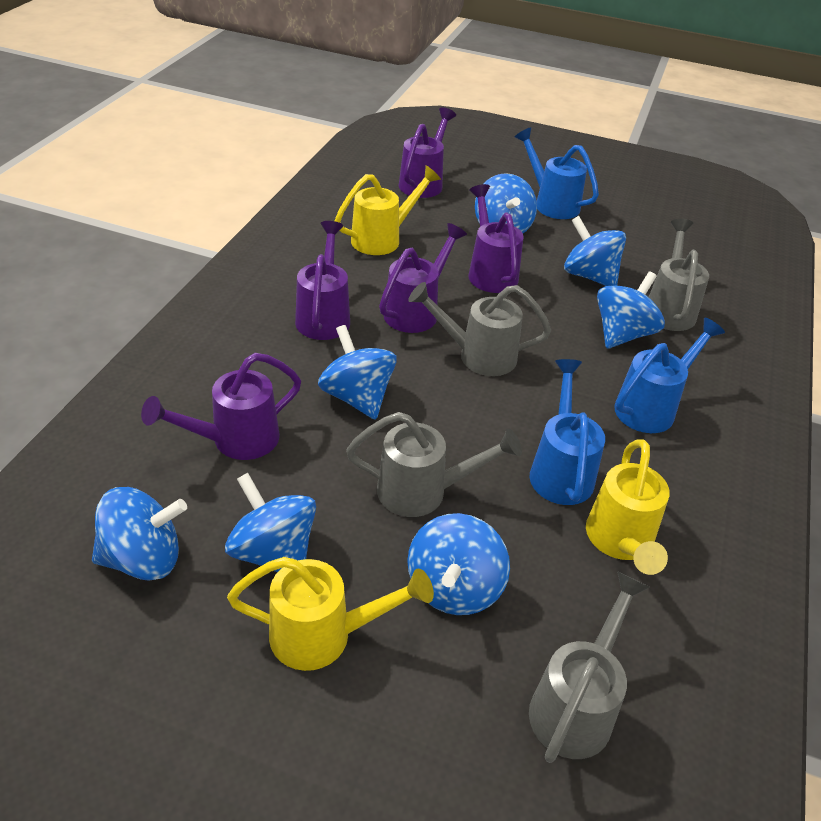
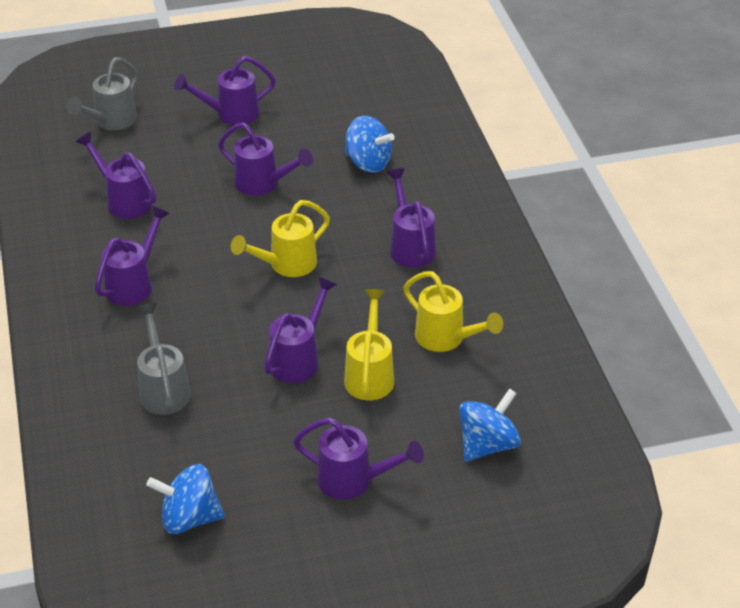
blue spinning top: 7 -> 3
blue watering can: 3 -> 0
grey watering can: 4 -> 2
purple watering can: 5 -> 7

